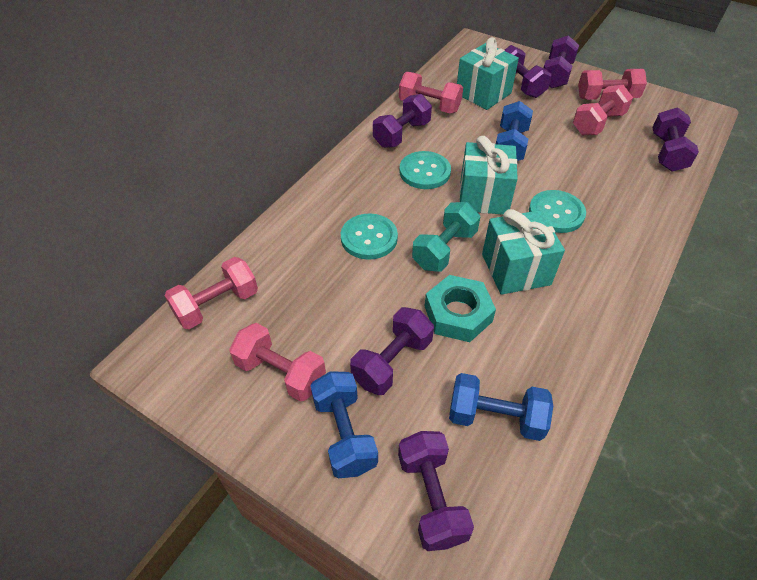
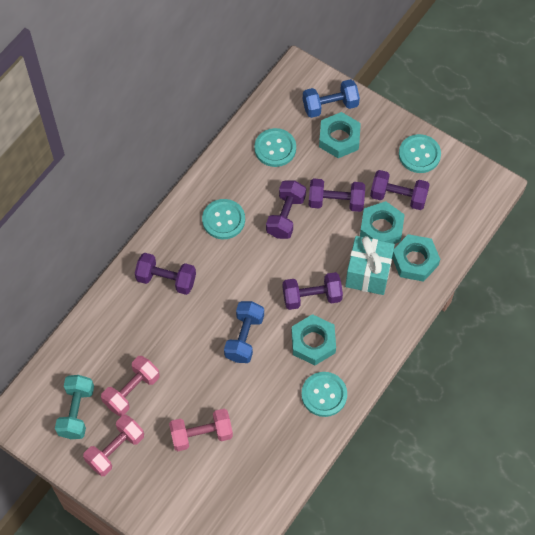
blue dumbbell: 3 -> 2
pink dumbbell: 5 -> 3
purple dumbbell: 6 -> 5
turquoise button: 3 -> 4
turquoise gift: 3 -> 1
turquoise nut: 1 -> 4

